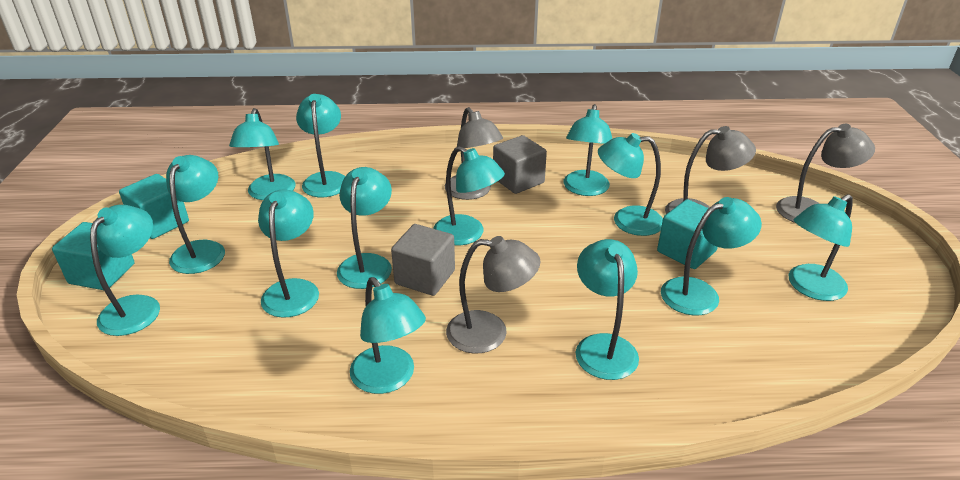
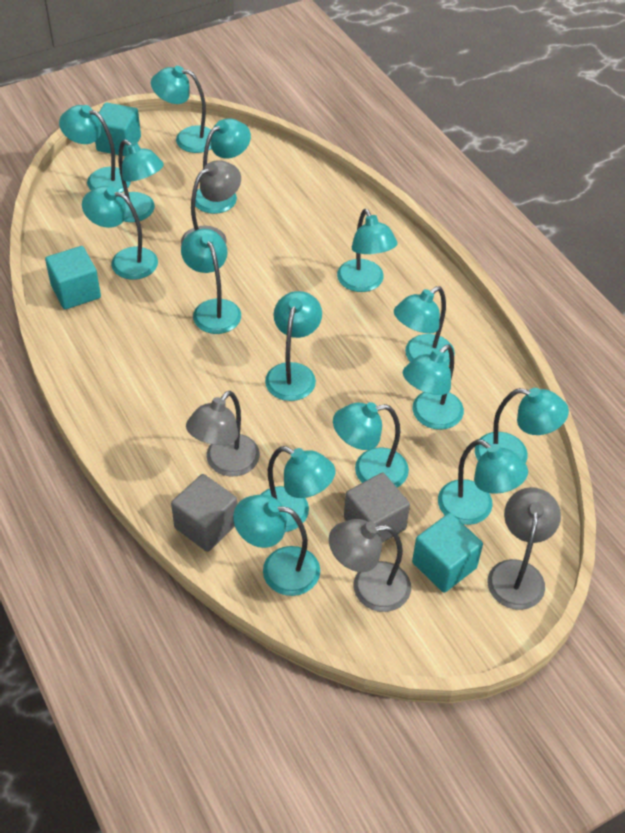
turquoise lamp: 13 -> 15

